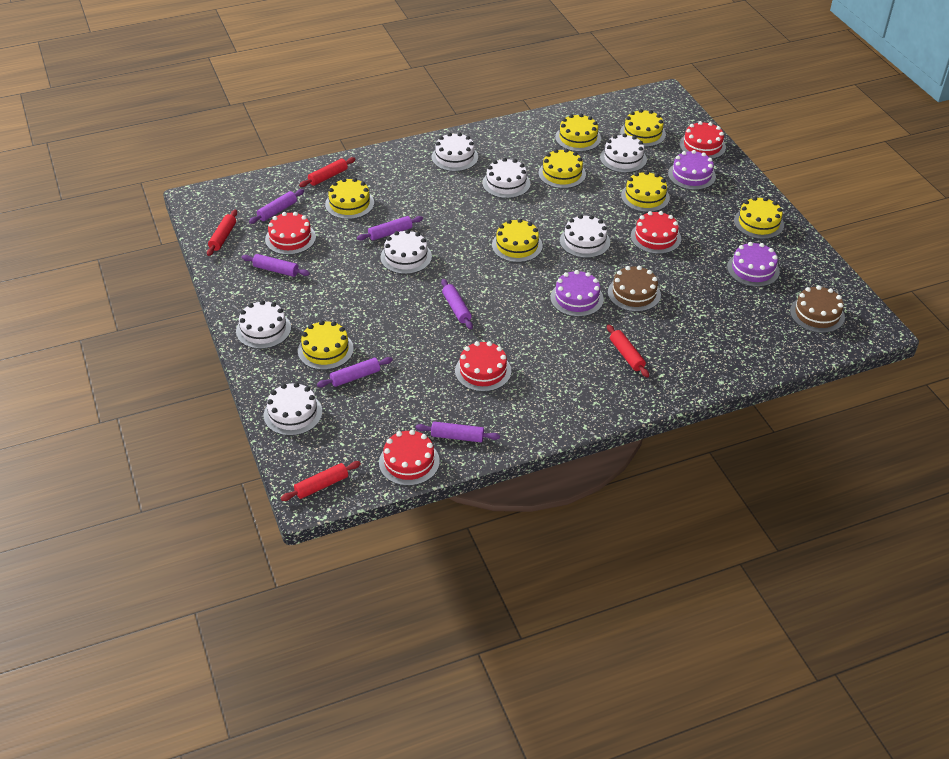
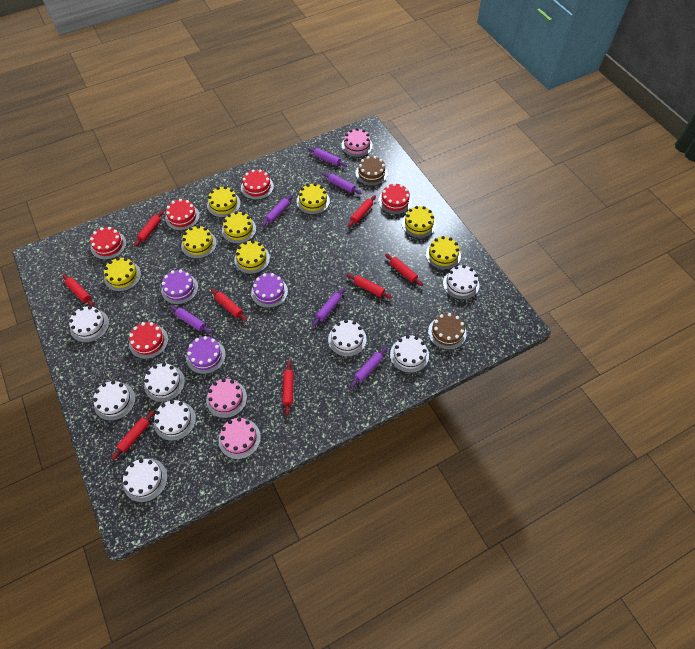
pink cake: 0 -> 3
red rolling pin: 4 -> 8
white cake: 7 -> 8

